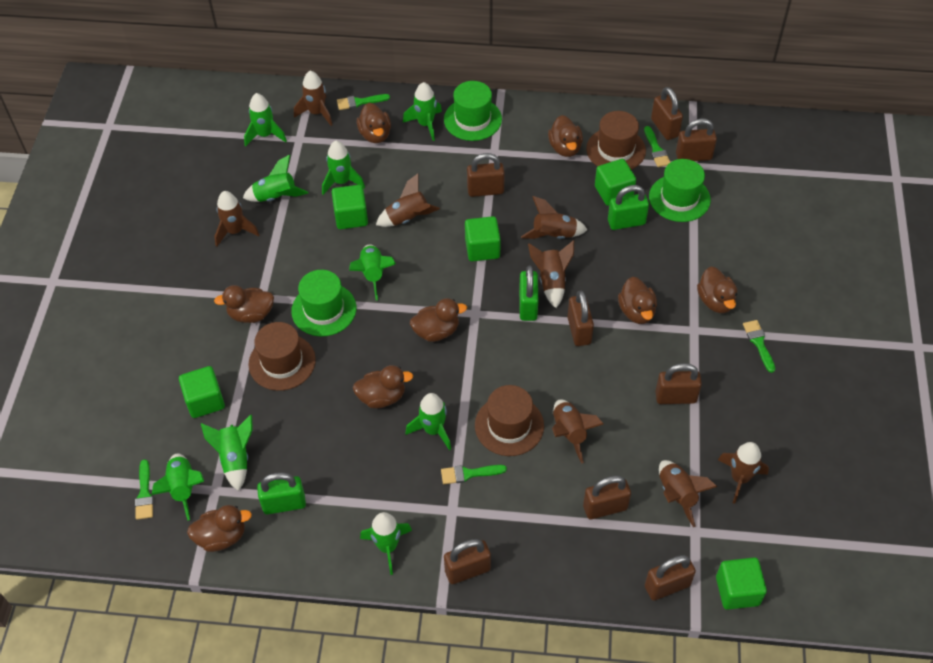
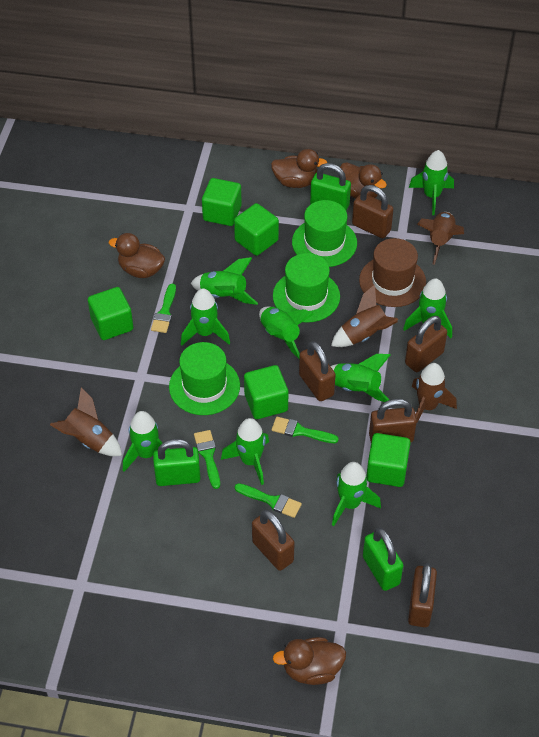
brown duck: 8 -> 4
brown hat: 3 -> 1
brown padlock: 8 -> 6
brown rocket: 8 -> 4
green brush: 5 -> 4

